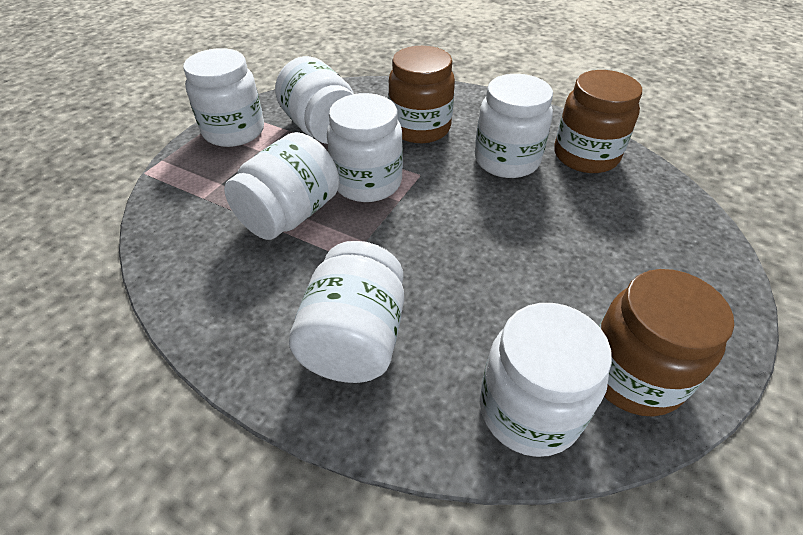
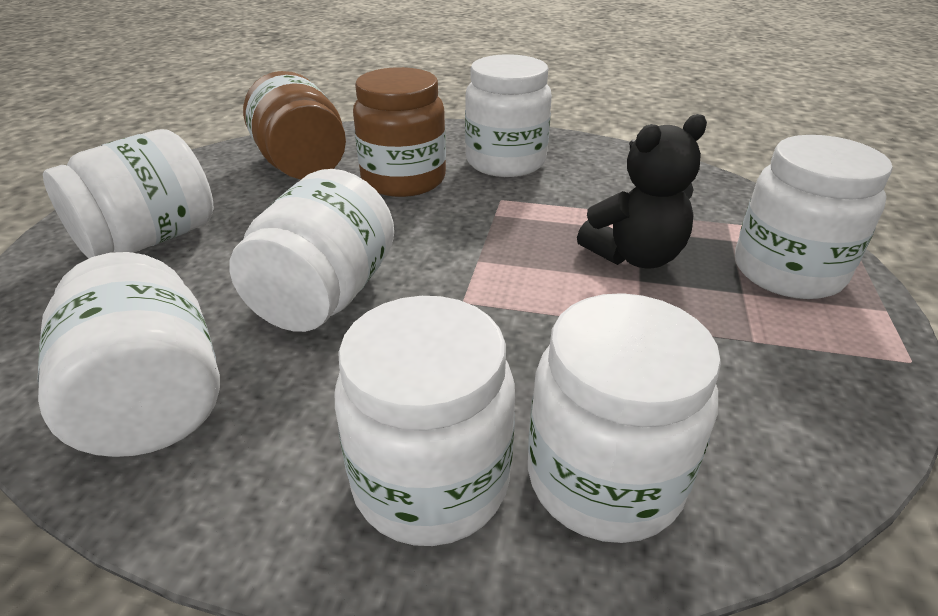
black teddy bear: 0 -> 1
brown jar: 3 -> 2

